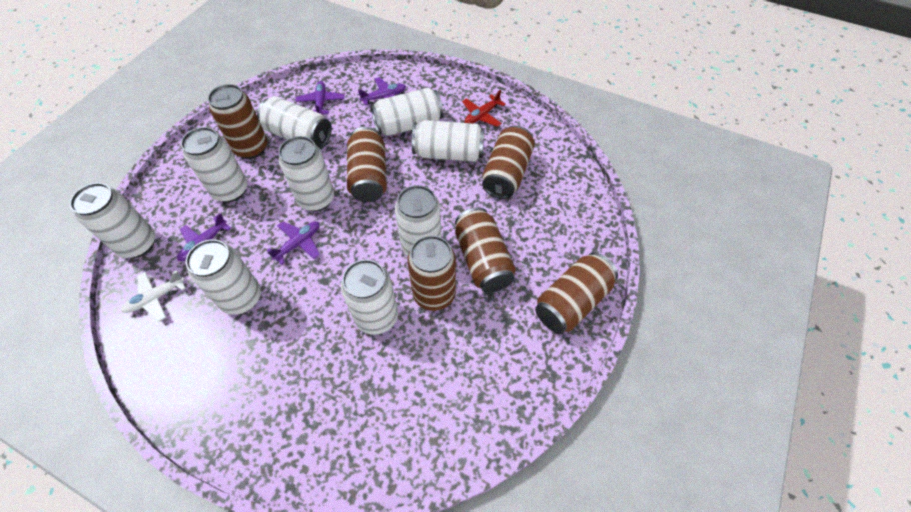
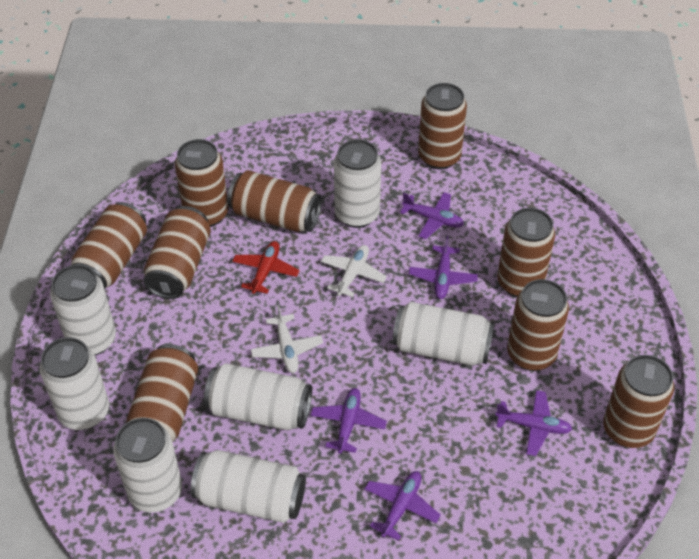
brown can: 6 -> 9
purple plane: 4 -> 5
white can: 9 -> 7
white plane: 1 -> 2

